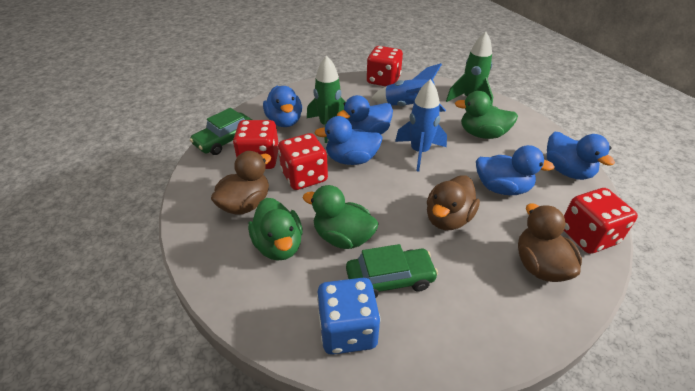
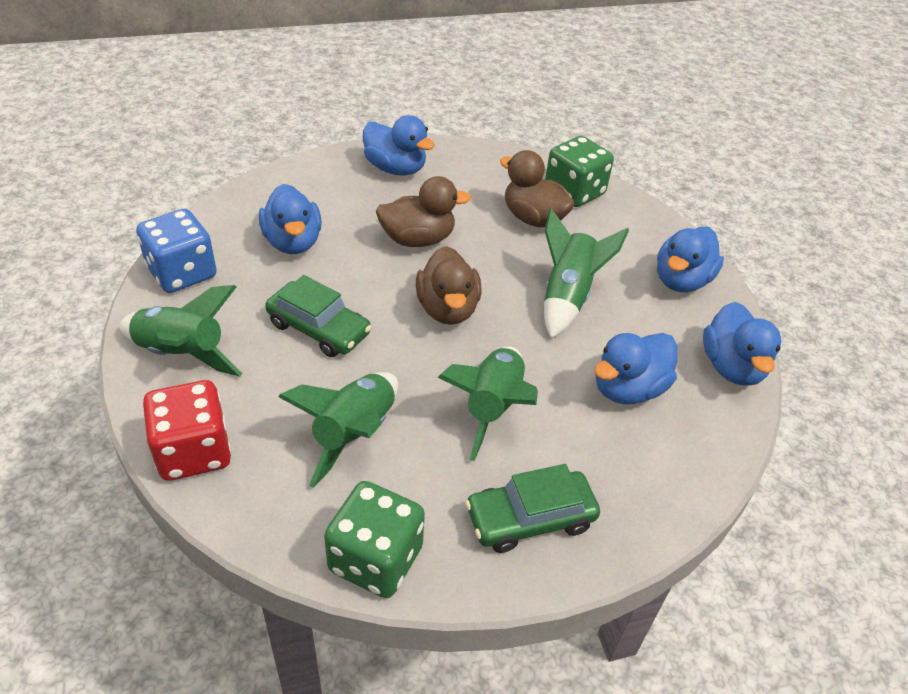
blue rocket: 2 -> 0
green dice: 0 -> 2
green duck: 3 -> 0
green rocket: 2 -> 4
red dice: 4 -> 1

